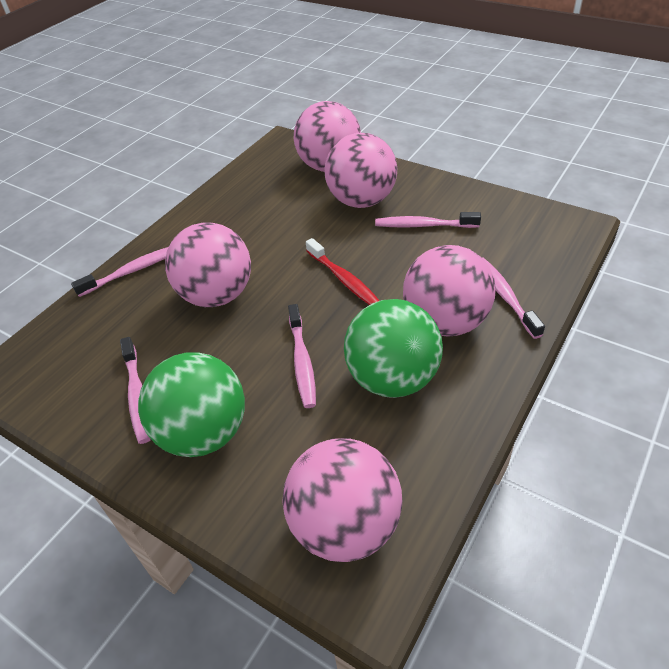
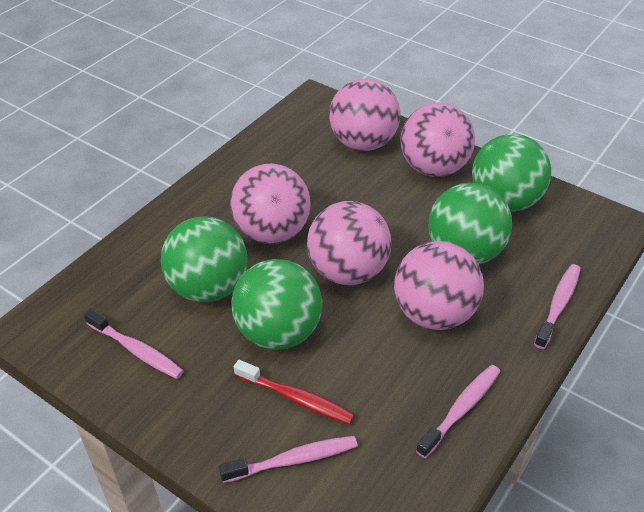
green ball: 2 -> 4
pink toothbrush: 5 -> 4

